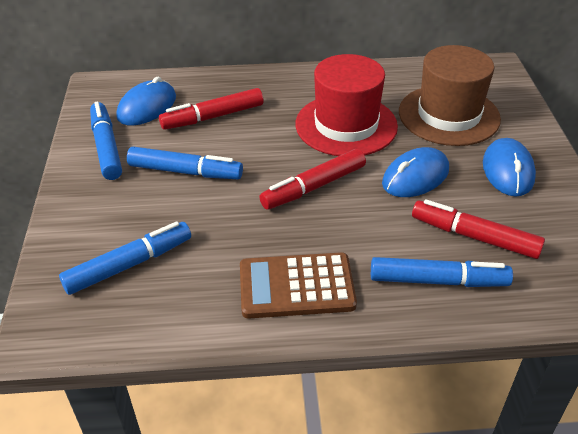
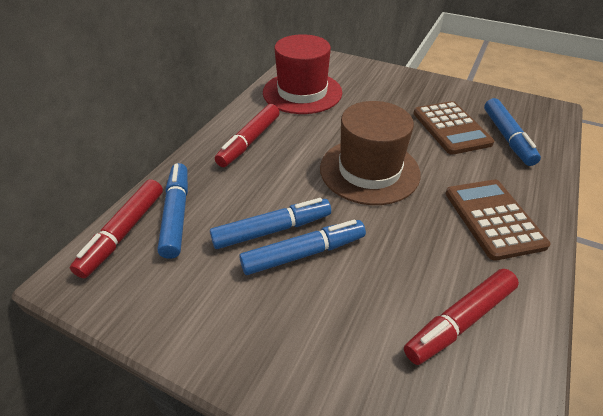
blue mouse: 3 -> 0
brown calculator: 1 -> 2

